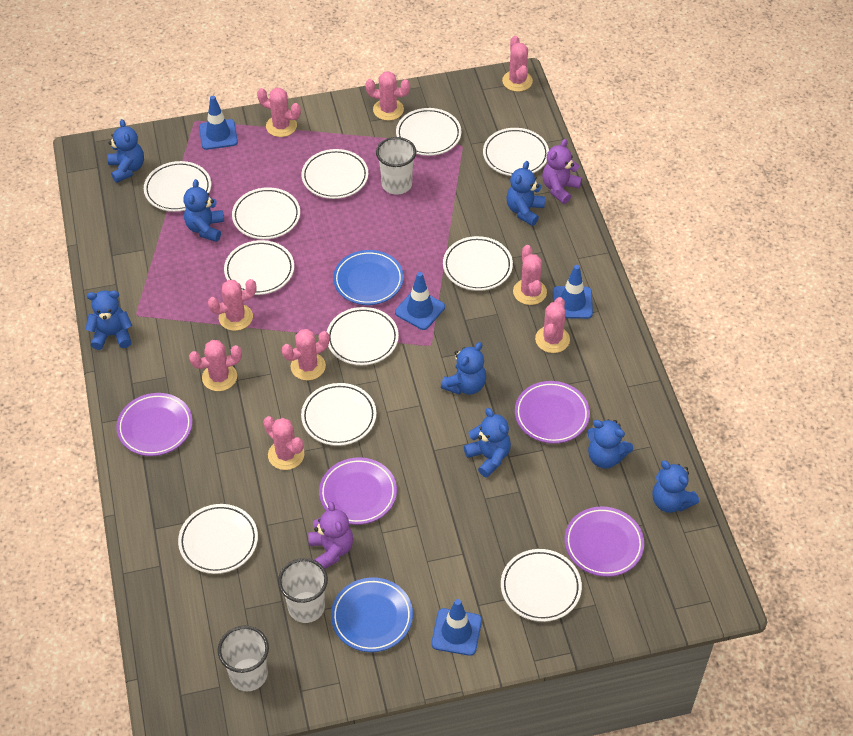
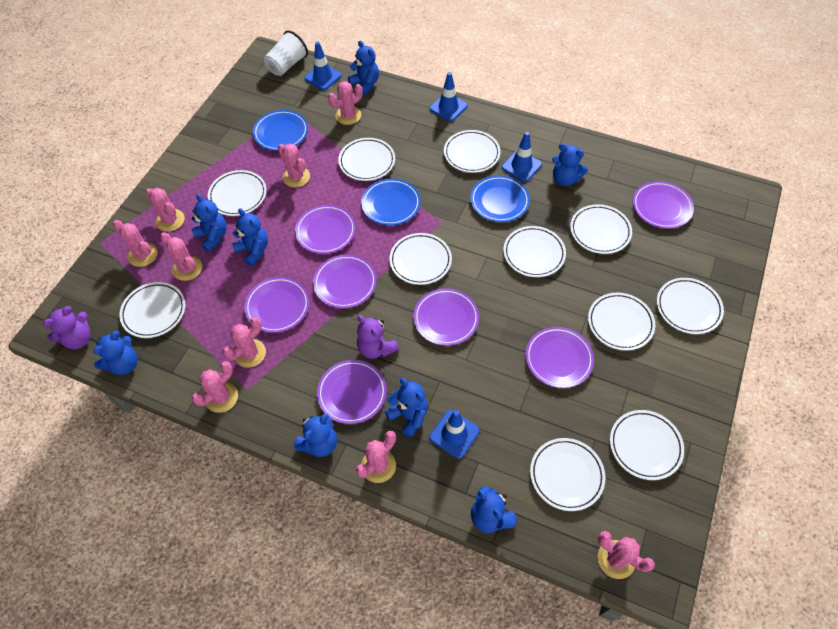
blue plate: 2 -> 3
purple plate: 4 -> 7
white cup: 3 -> 1

